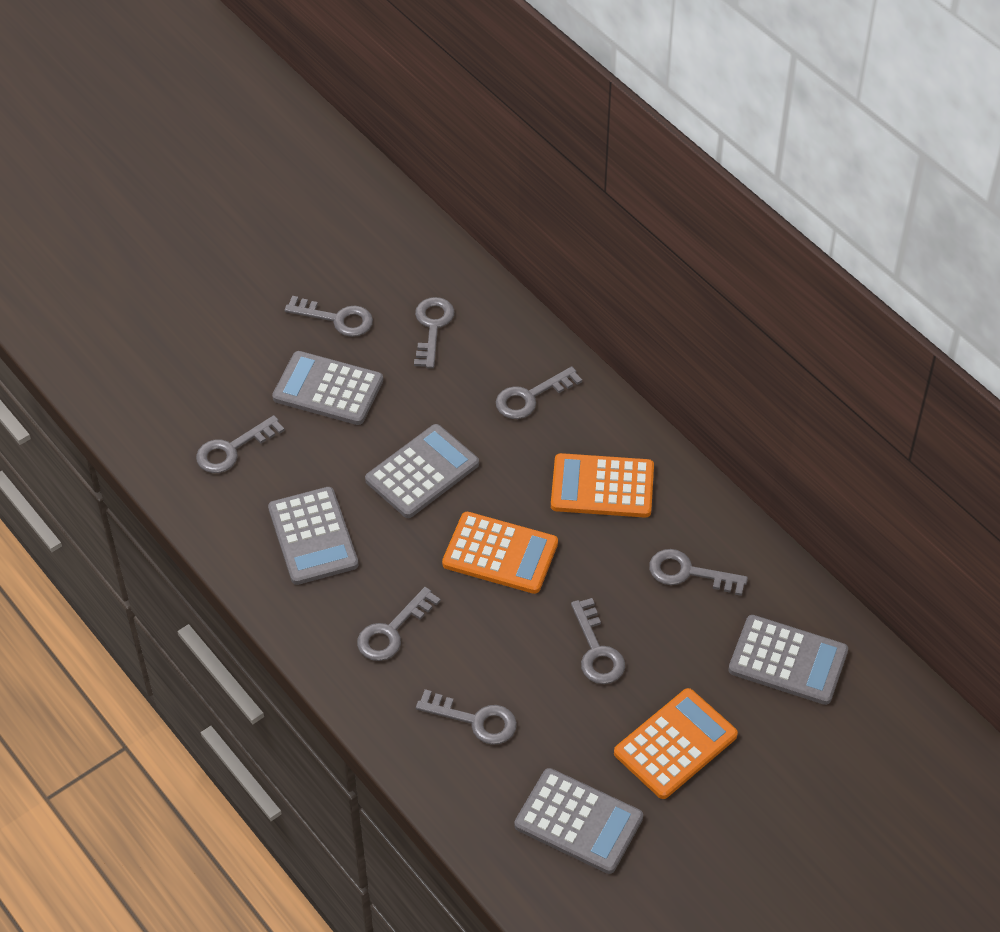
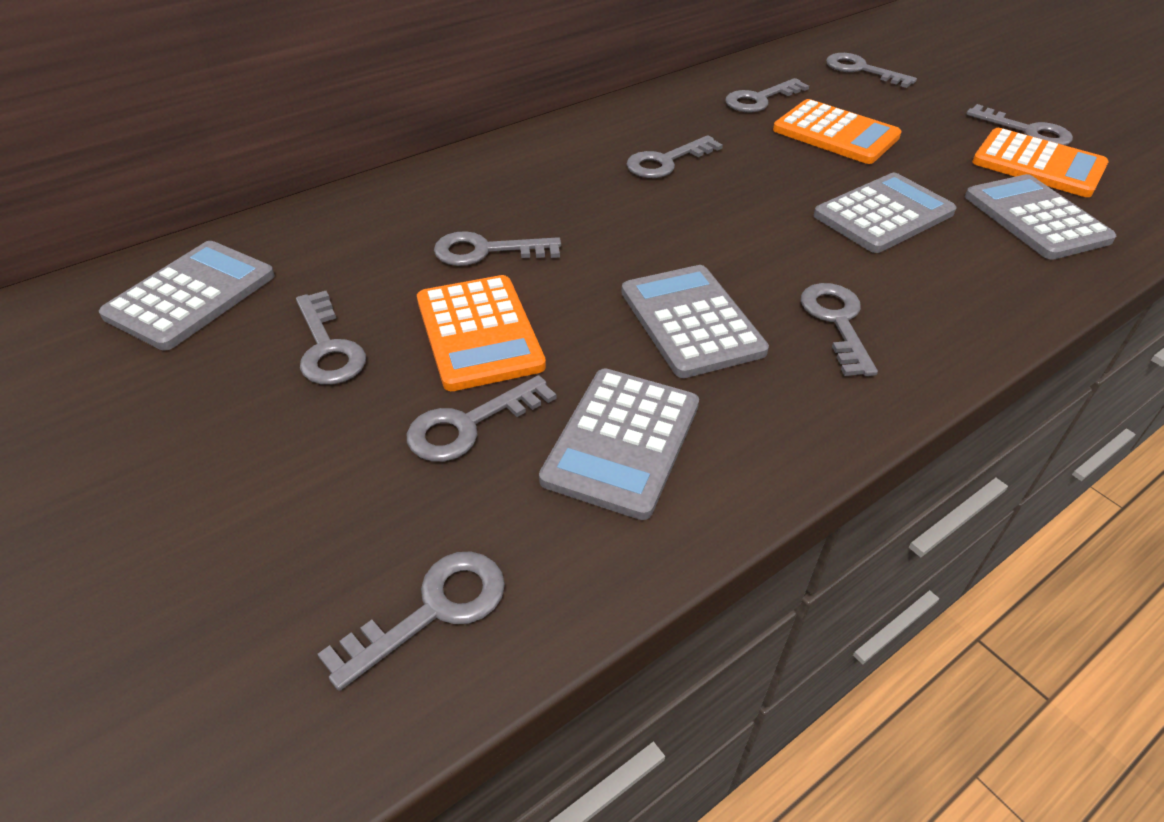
grey key: 8 -> 9

